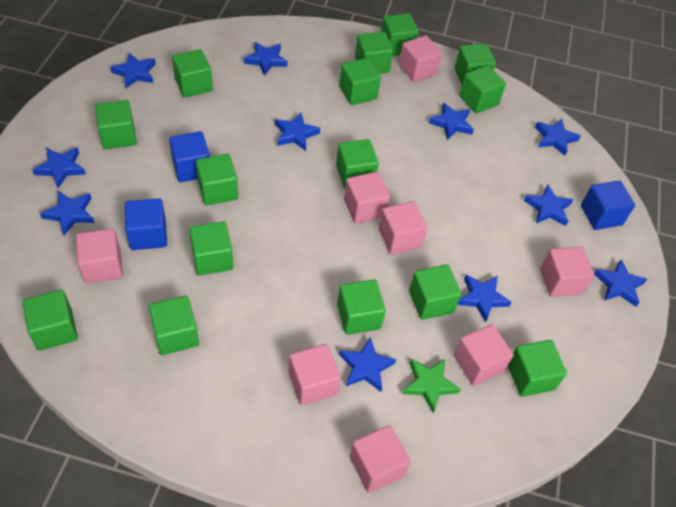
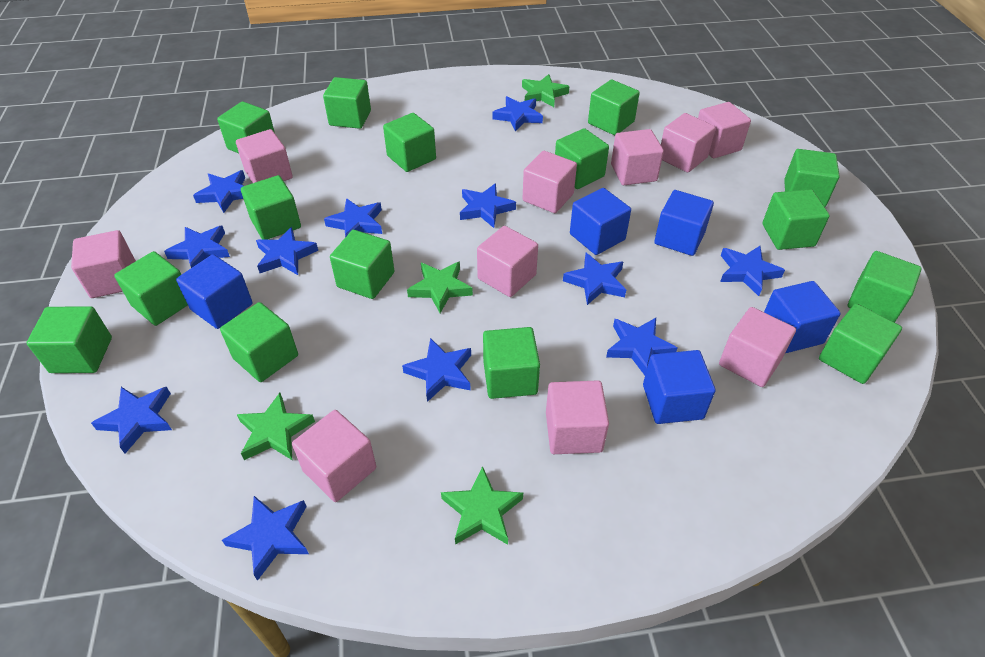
blue cube: 3 -> 5
blue star: 11 -> 12
green star: 1 -> 4
pink cube: 8 -> 10

